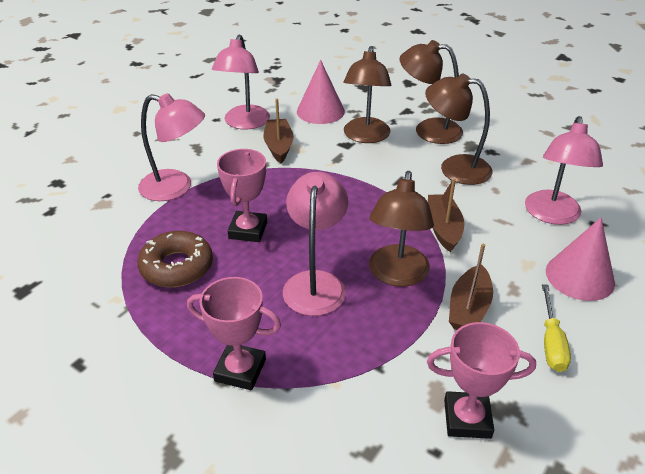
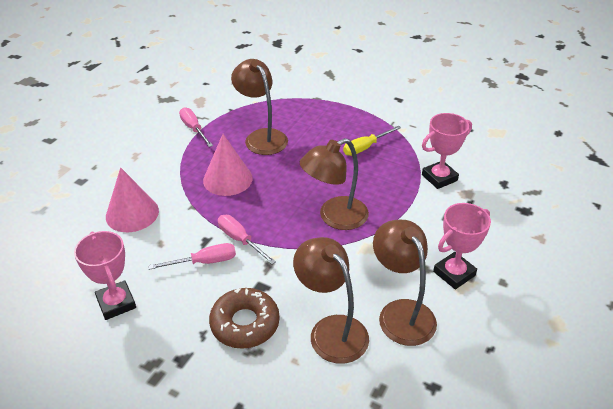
brown boat: 3 -> 0
pink lamp: 4 -> 0
pink screwdriver: 0 -> 3

